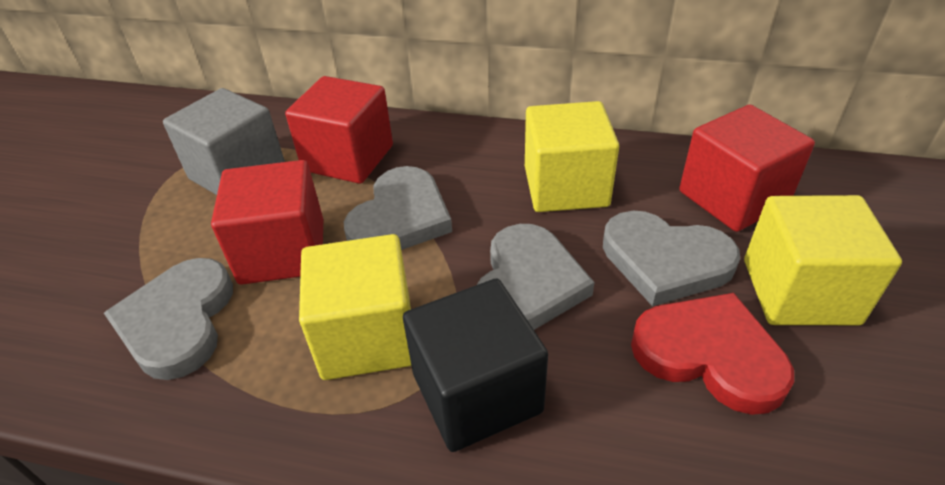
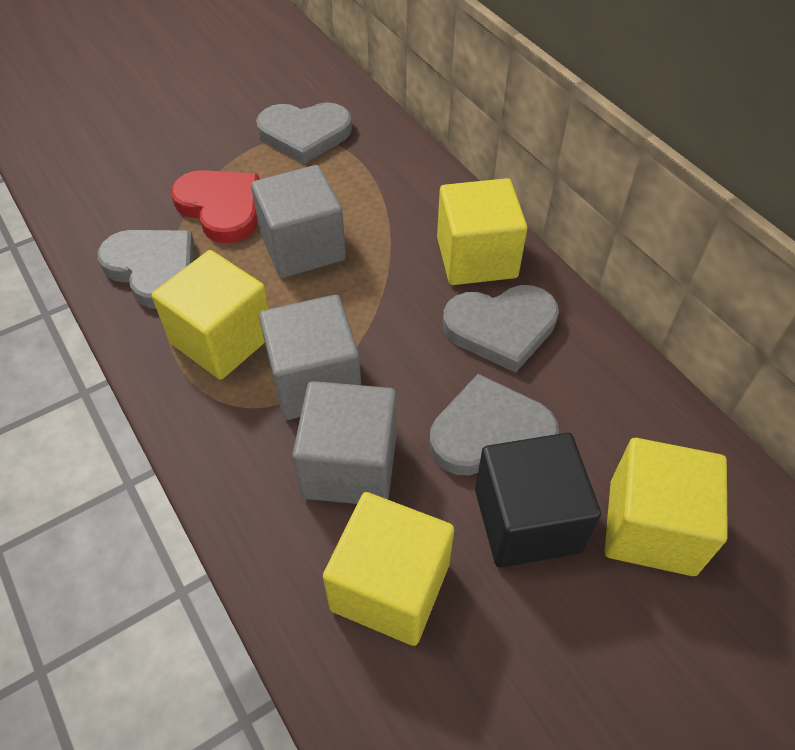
grey cube: 1 -> 3
red cube: 3 -> 0
yellow cube: 3 -> 4

